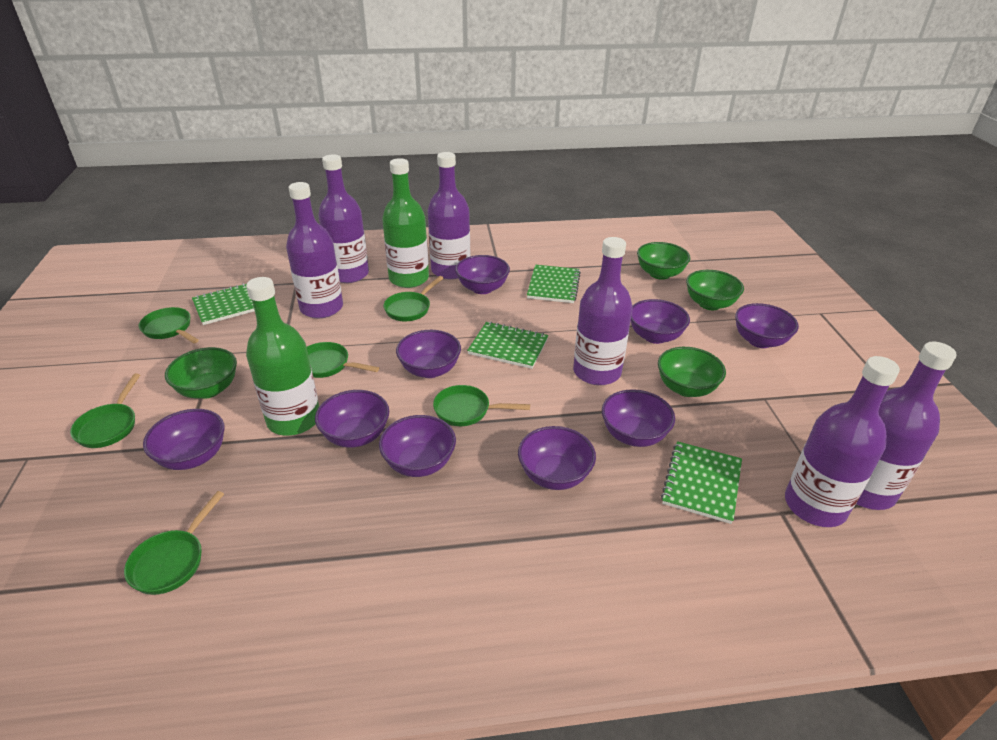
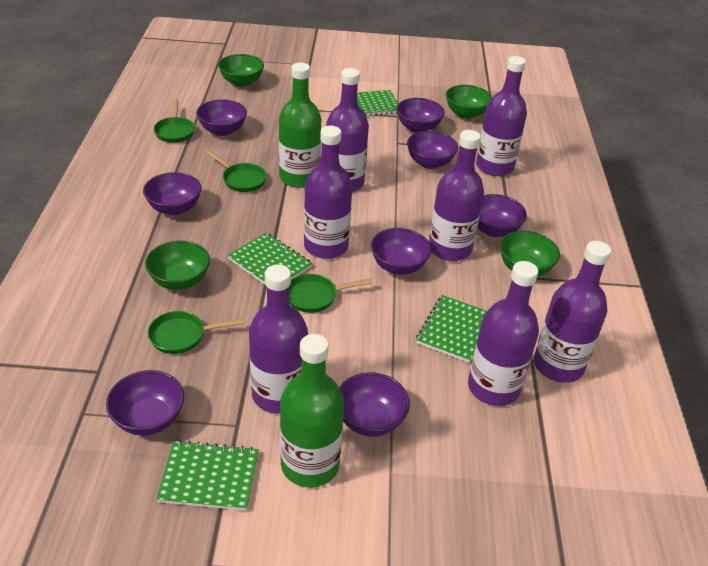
green pan: 6 -> 4
purple bottle: 6 -> 7
purple bowl: 9 -> 8

